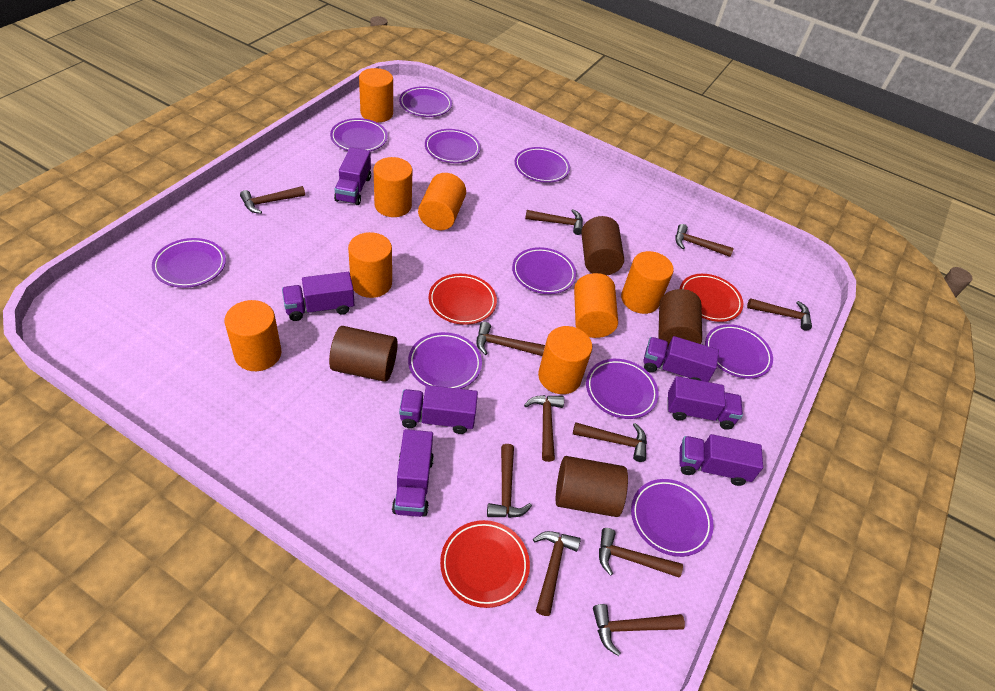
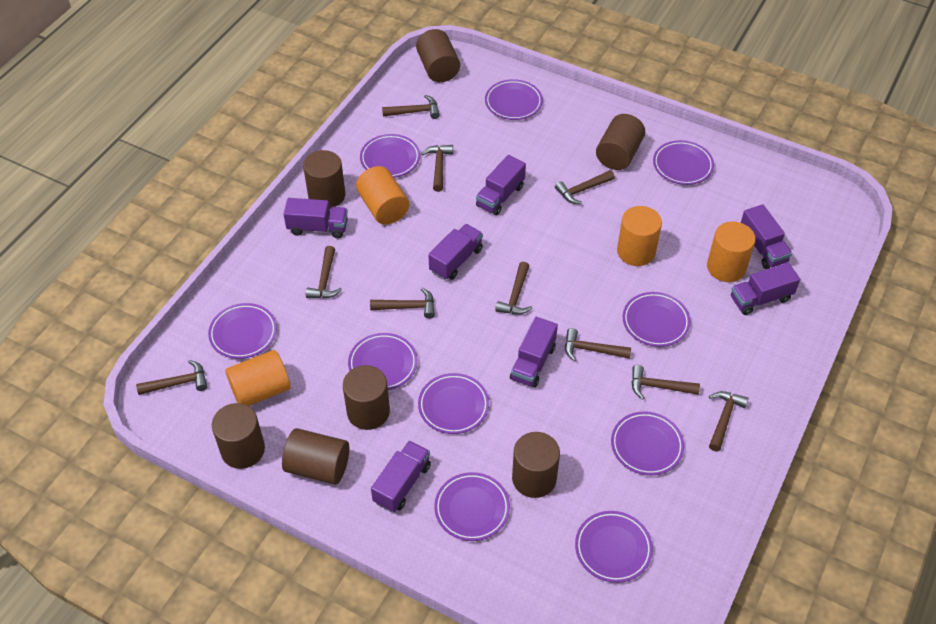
brown cylinder: 4 -> 7
brown hammer: 11 -> 10
orange cylinder: 8 -> 4
red plate: 3 -> 0

